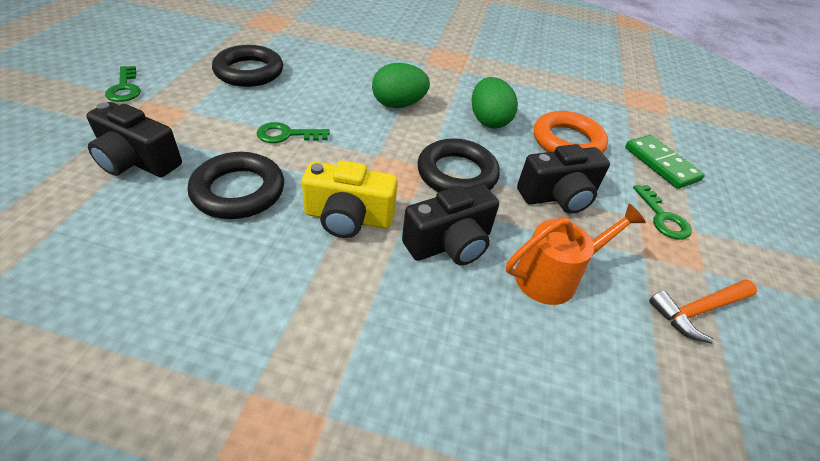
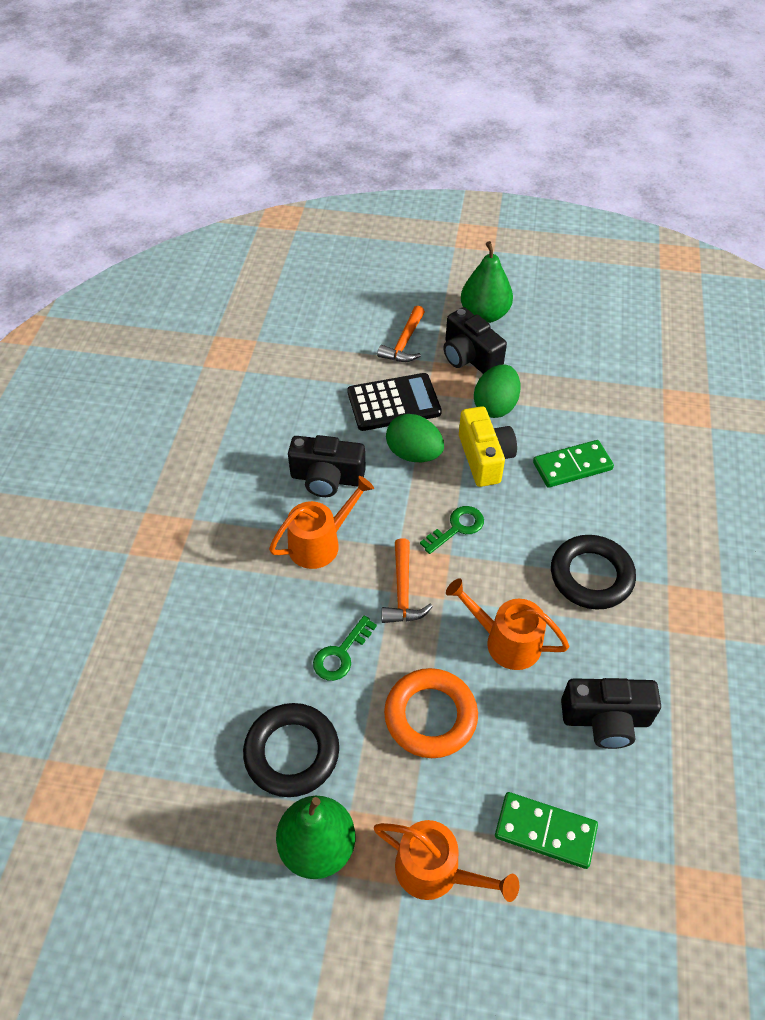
black calculator: 0 -> 1
black ring: 3 -> 2
green domino: 1 -> 2
green key: 3 -> 2
green pear: 0 -> 2
orange hammer: 1 -> 2
orange watering can: 1 -> 3

